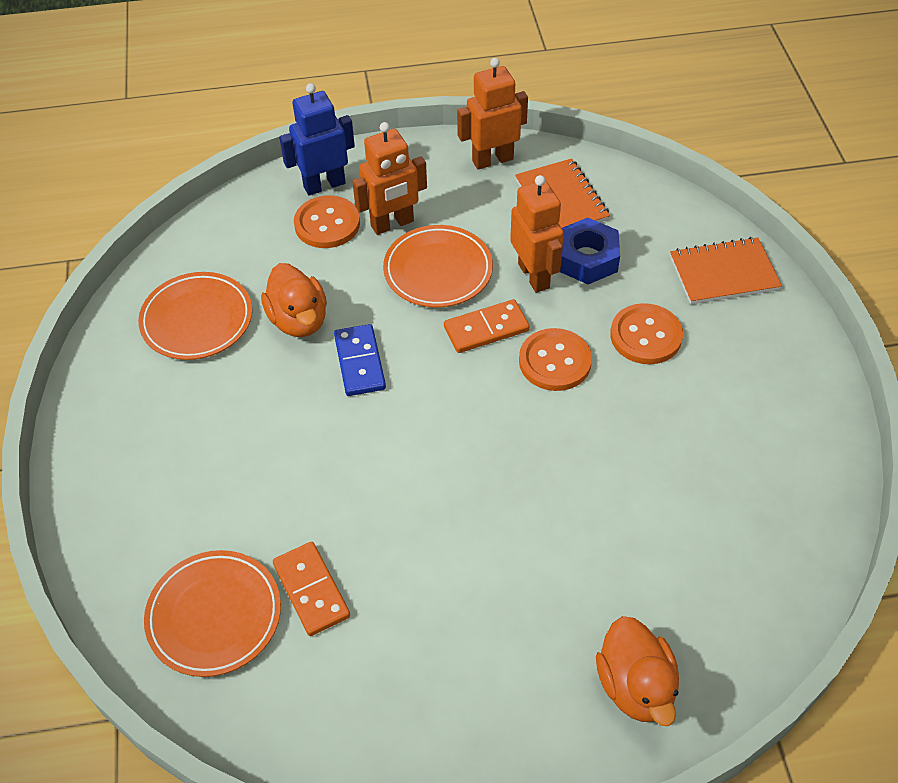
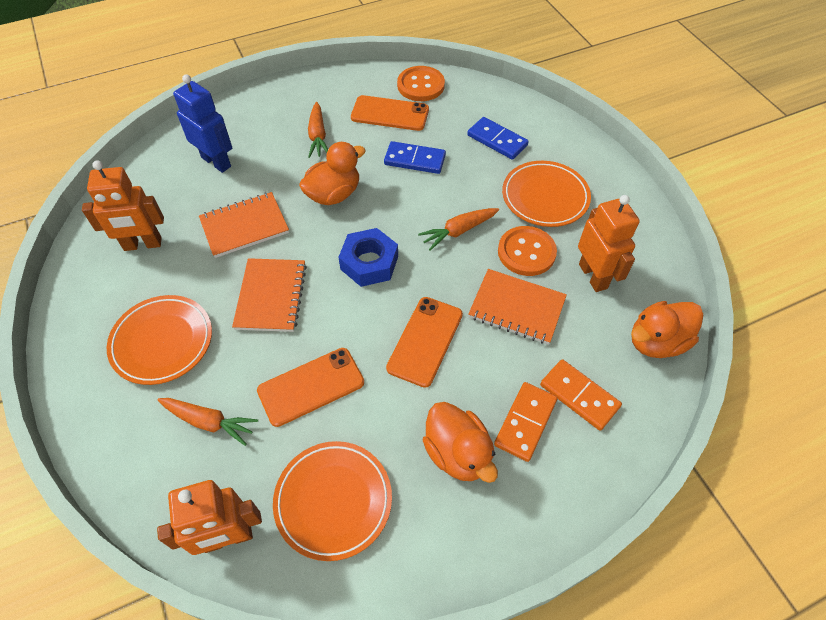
blue domino: 1 -> 2
orange button: 3 -> 2
orange carrot: 0 -> 3
orange duck: 2 -> 3
orange notebook: 2 -> 3
orange phone: 0 -> 3

